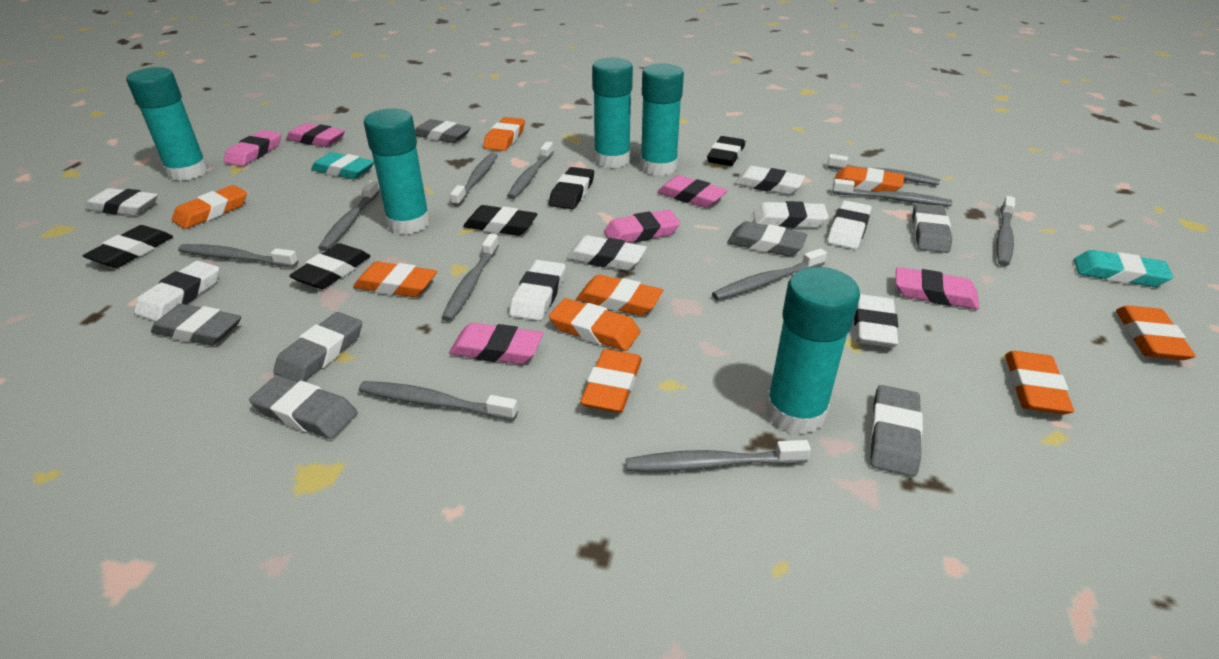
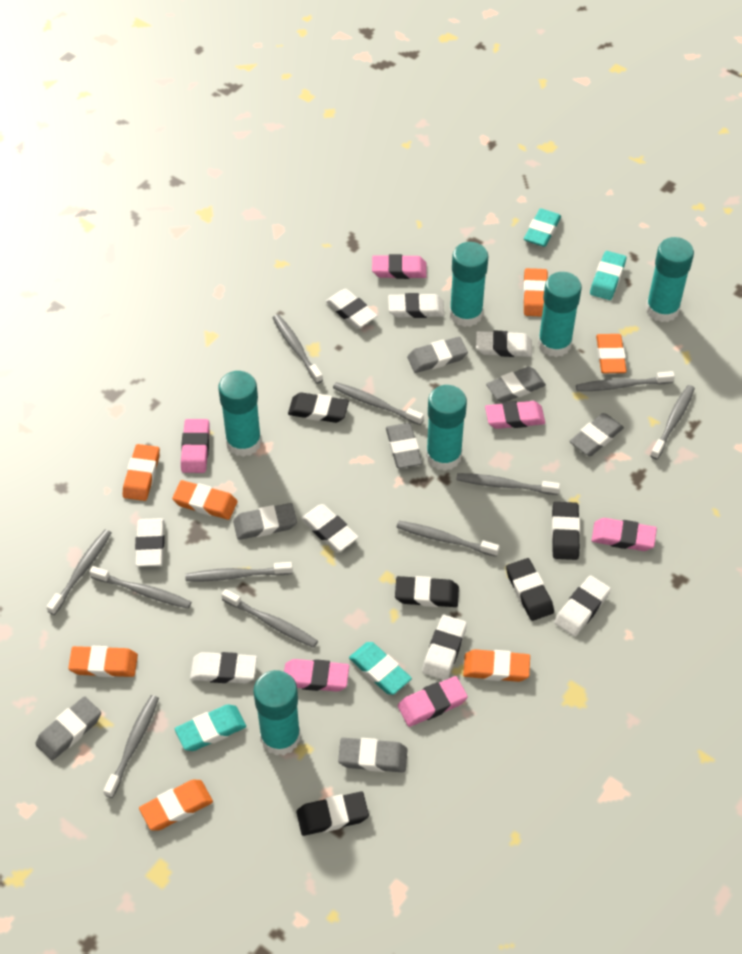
orange eraser: 9 -> 7
turquoise eraser: 2 -> 4
turquoise glue stick: 5 -> 6

